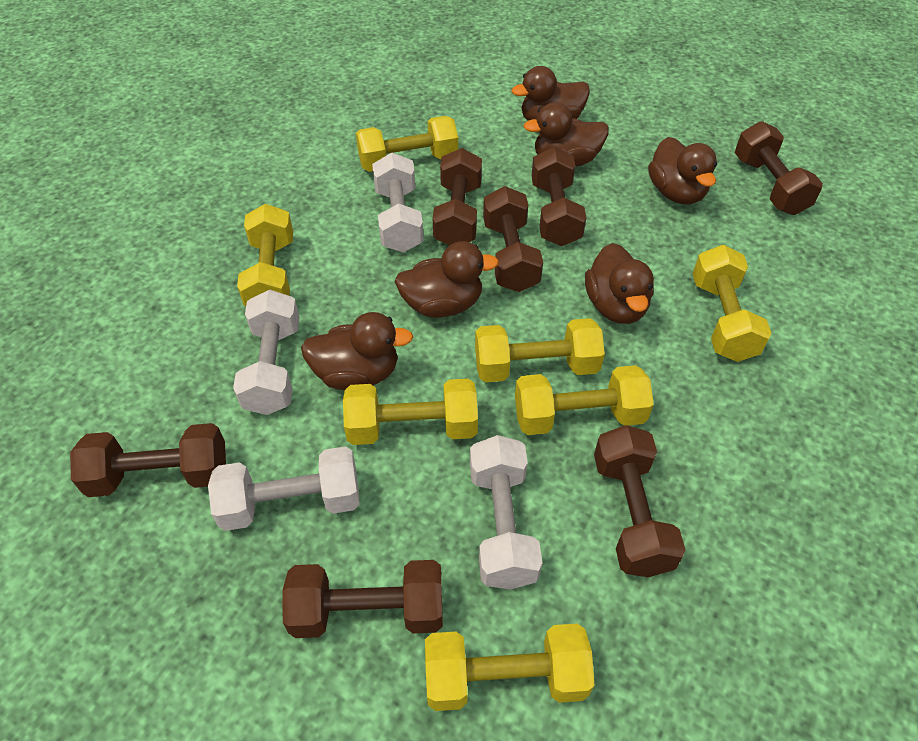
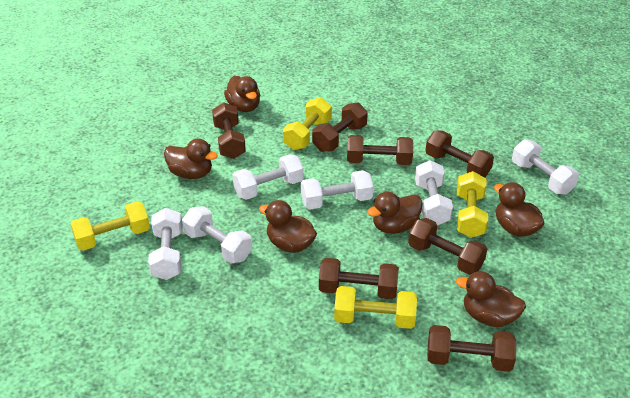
white dumbbell: 4 -> 6
yellow dumbbell: 7 -> 4

